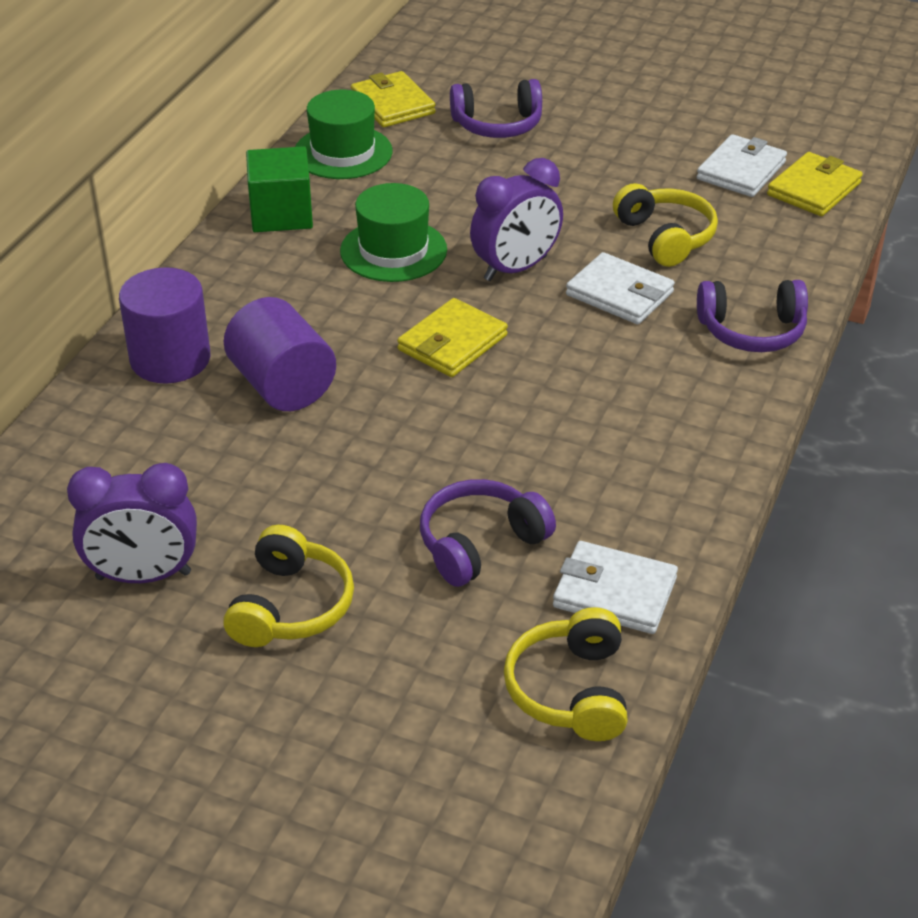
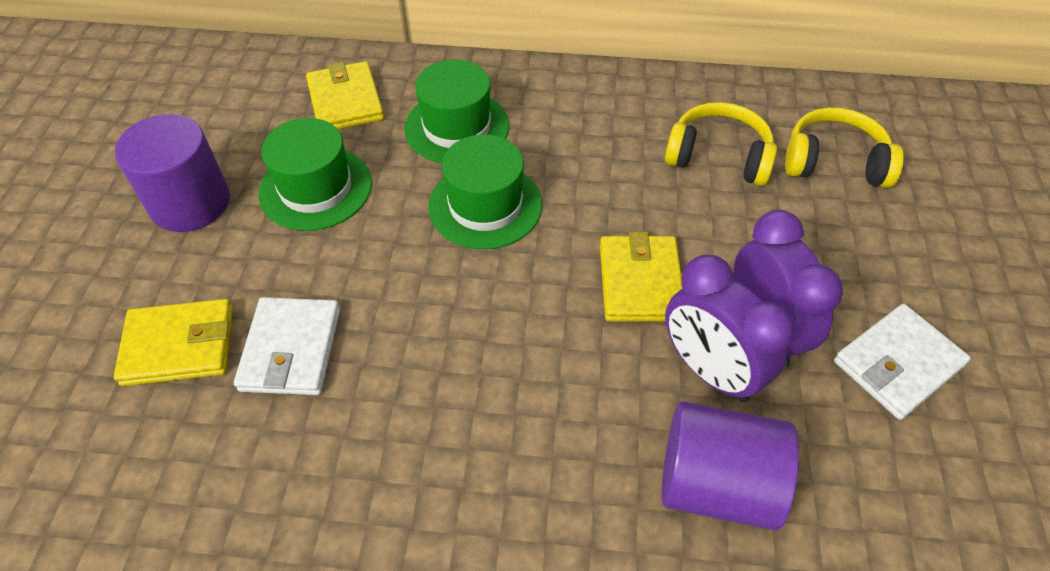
green cube: 1 -> 0
green hat: 2 -> 3
purple headphones: 3 -> 0
white wallet: 3 -> 2
yellow headphones: 3 -> 2

